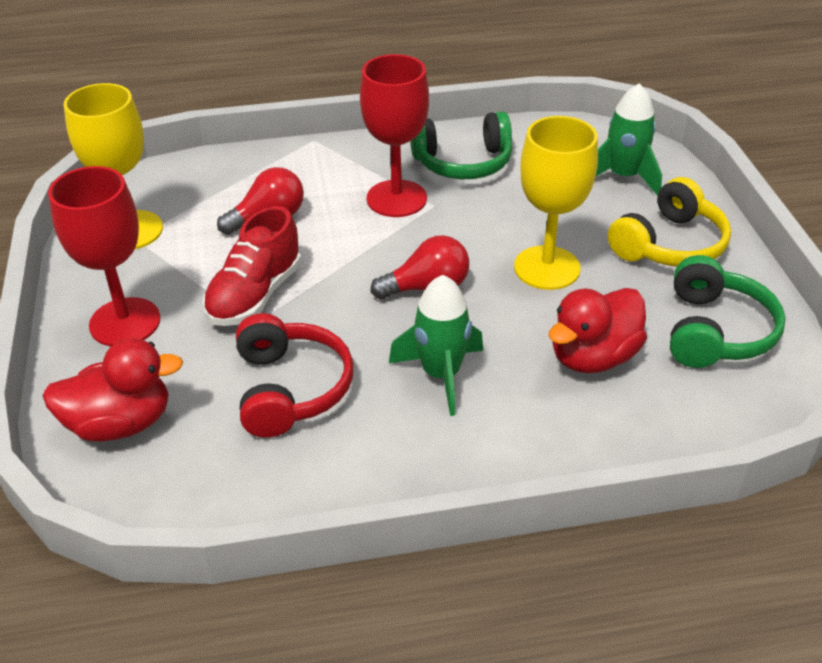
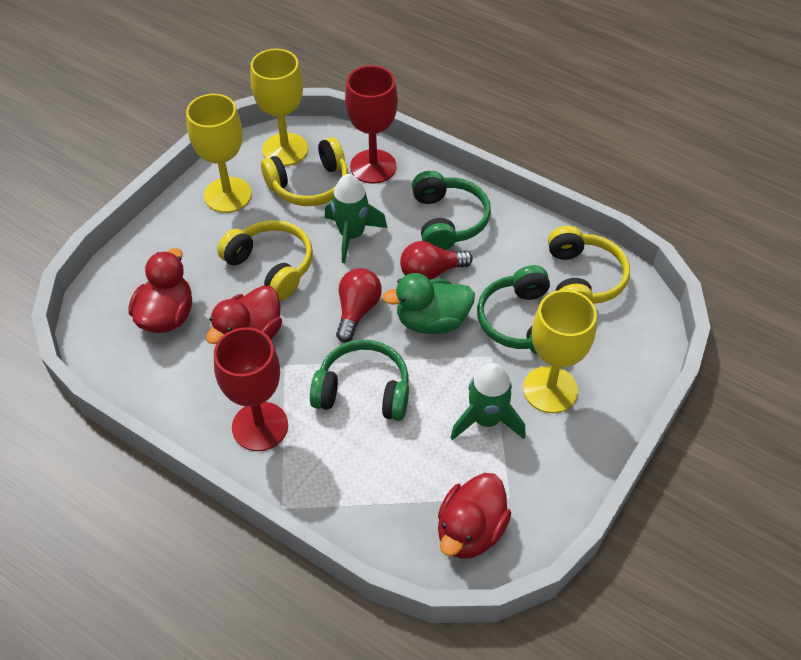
green duck: 0 -> 1
green headphones: 2 -> 3
red duck: 2 -> 3
red headphones: 1 -> 0
red shoe: 1 -> 0
yellow goblet: 2 -> 3
yellow headphones: 1 -> 3

